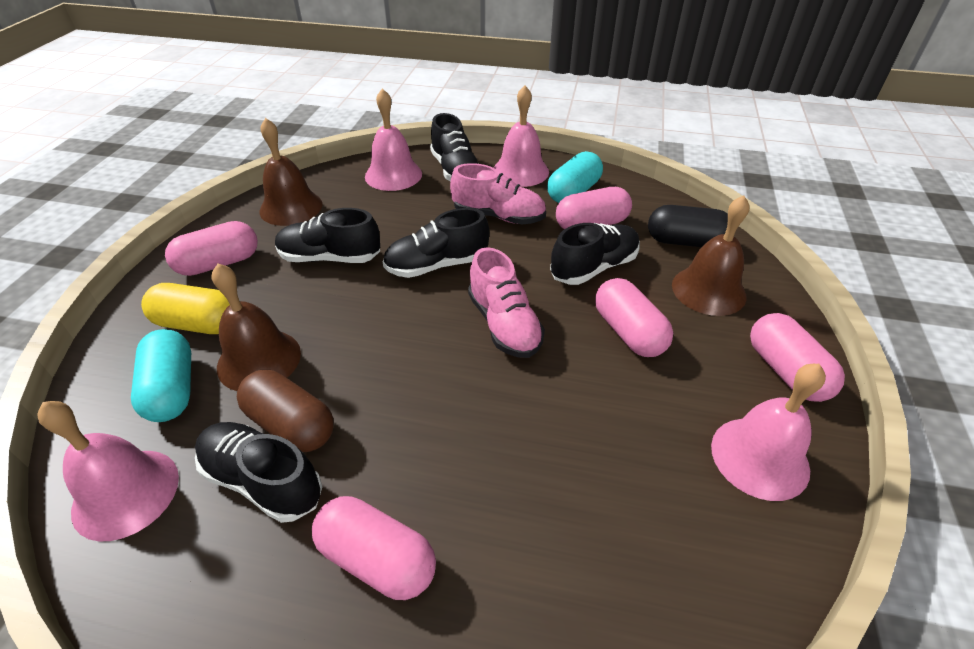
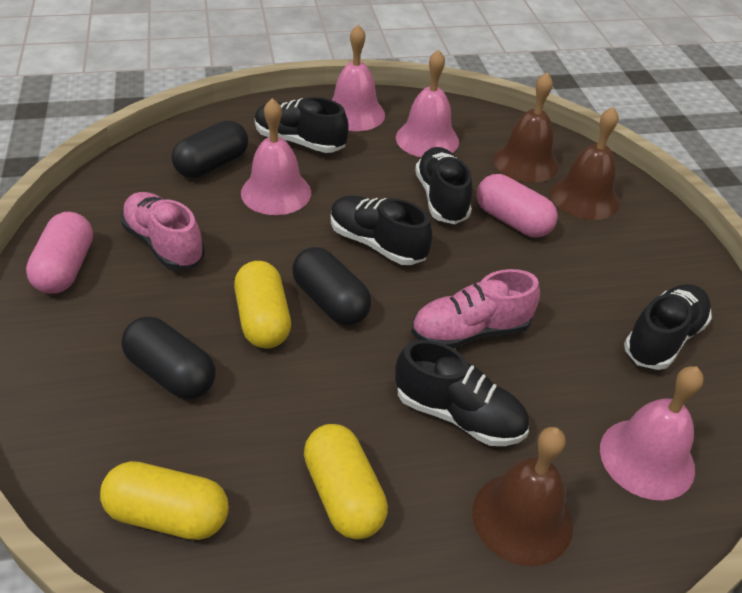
black capsule: 1 -> 3
brown capsule: 1 -> 0
pink capsule: 5 -> 2
turquoise capsule: 2 -> 0
yellow capsule: 1 -> 3

